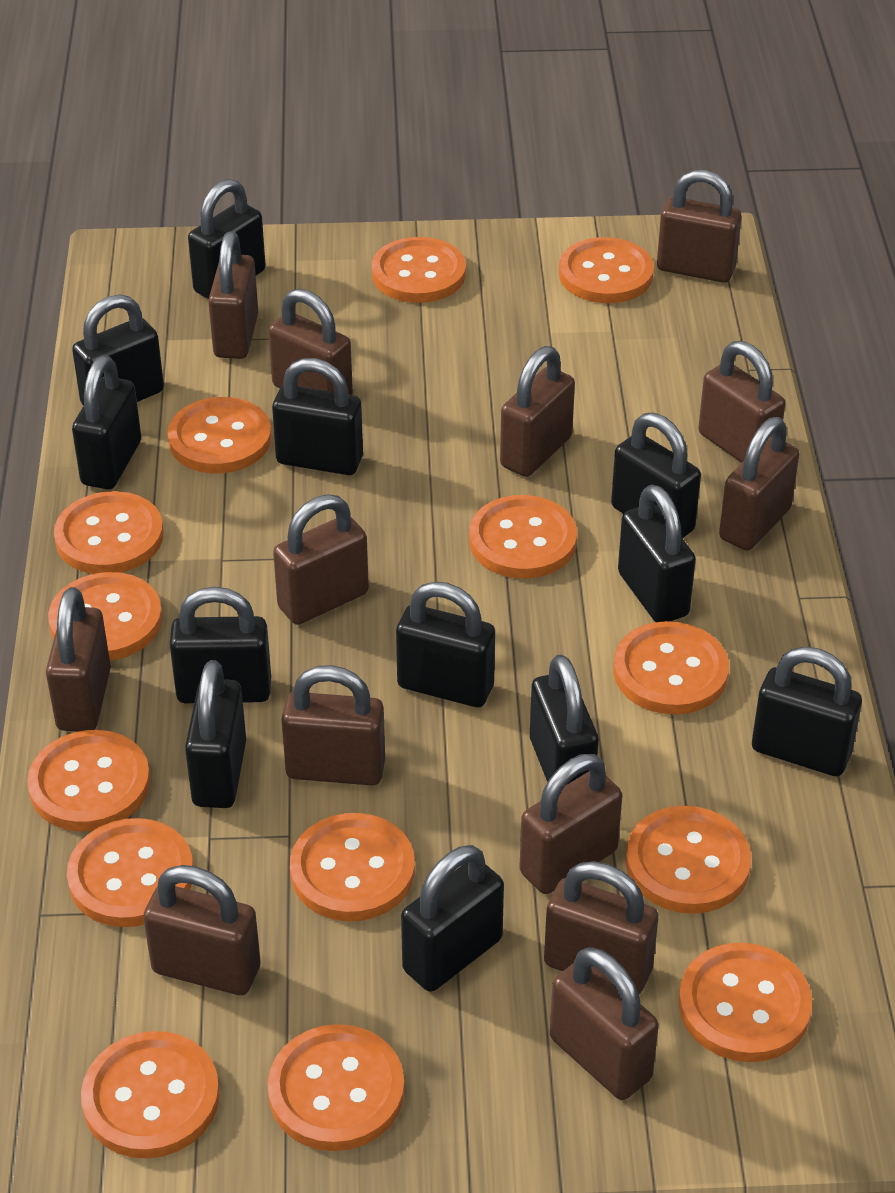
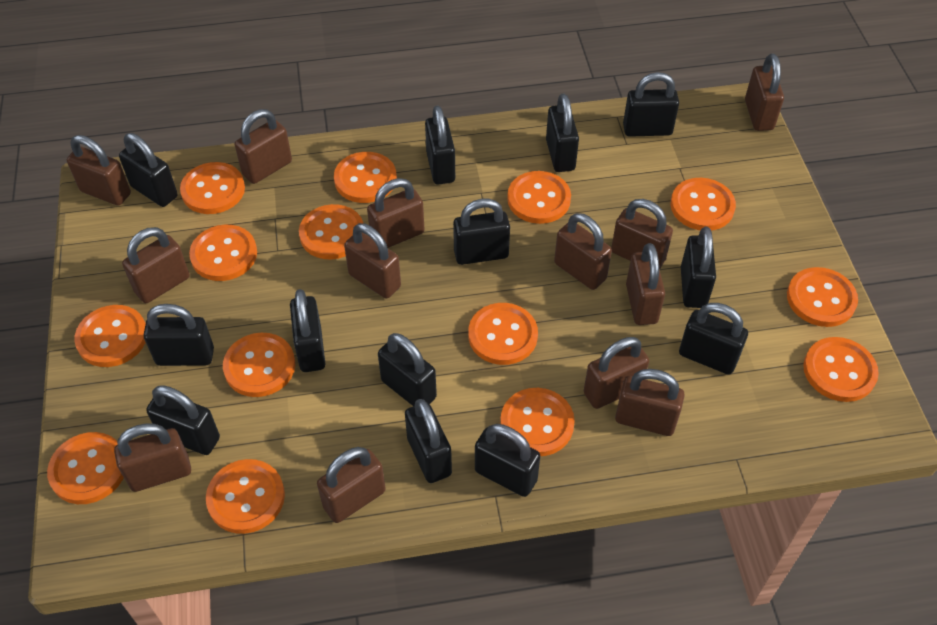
black padlock: 12 -> 13

